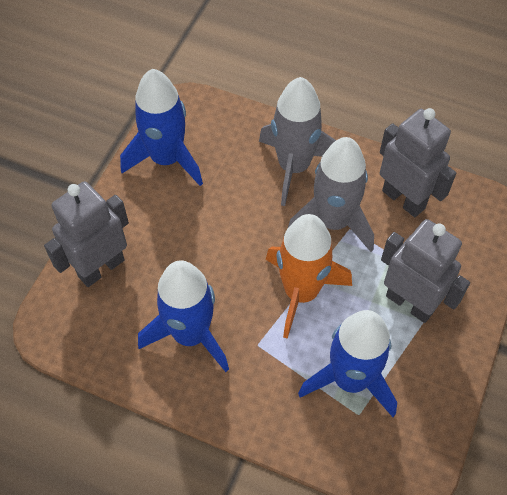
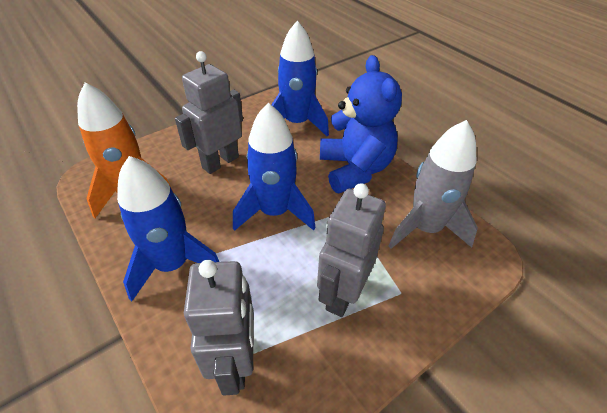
blue teddy bear: 0 -> 1
grey rocket: 2 -> 1

